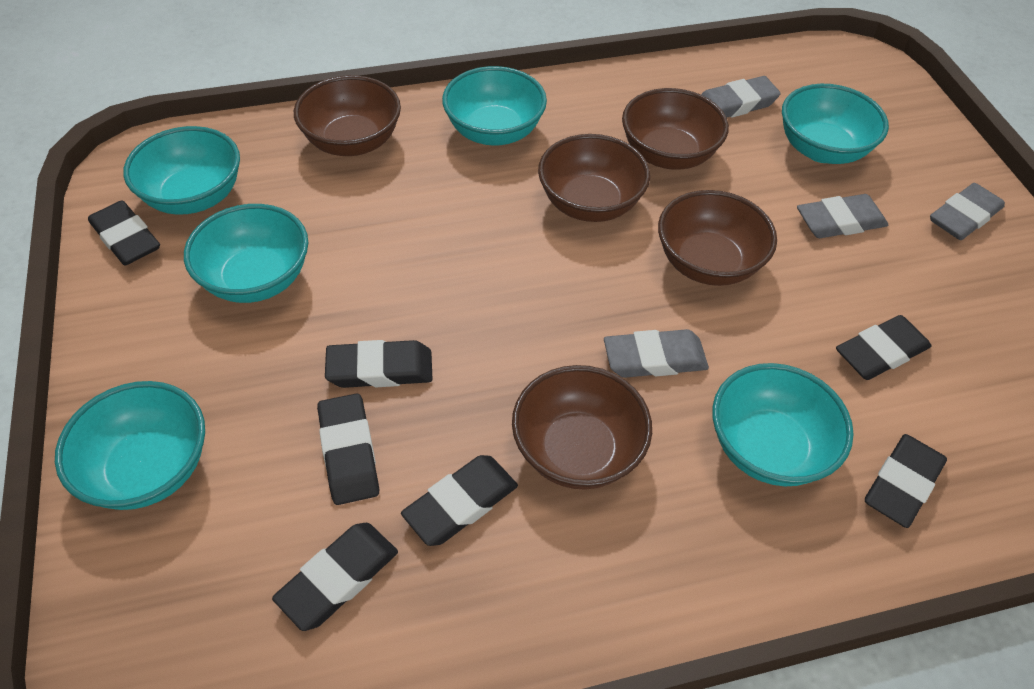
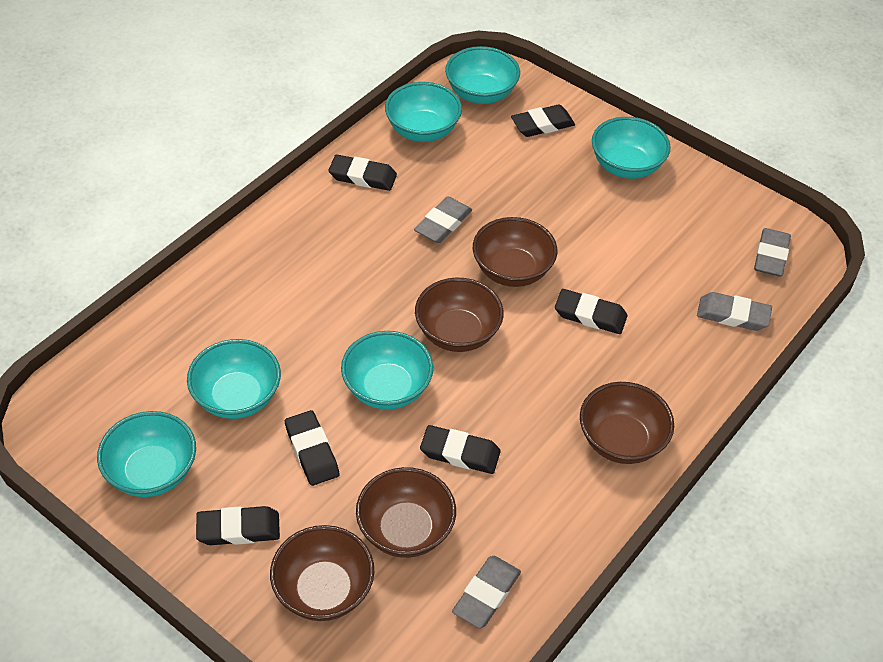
black eraser: 7 -> 6

